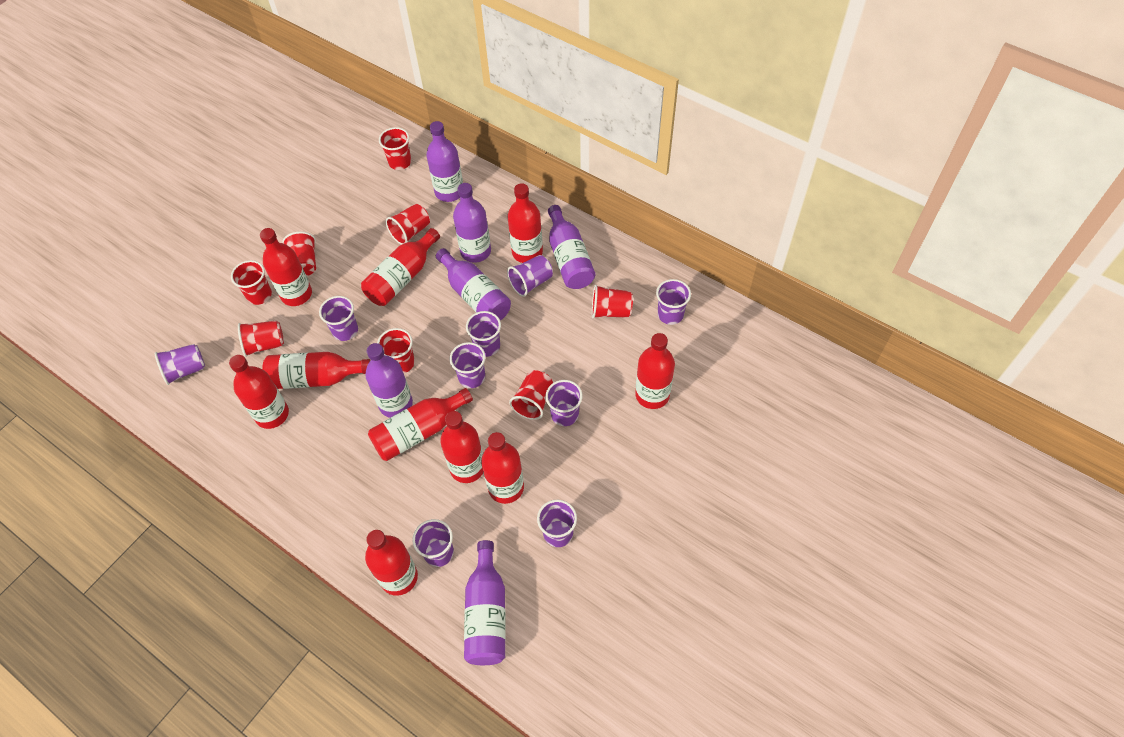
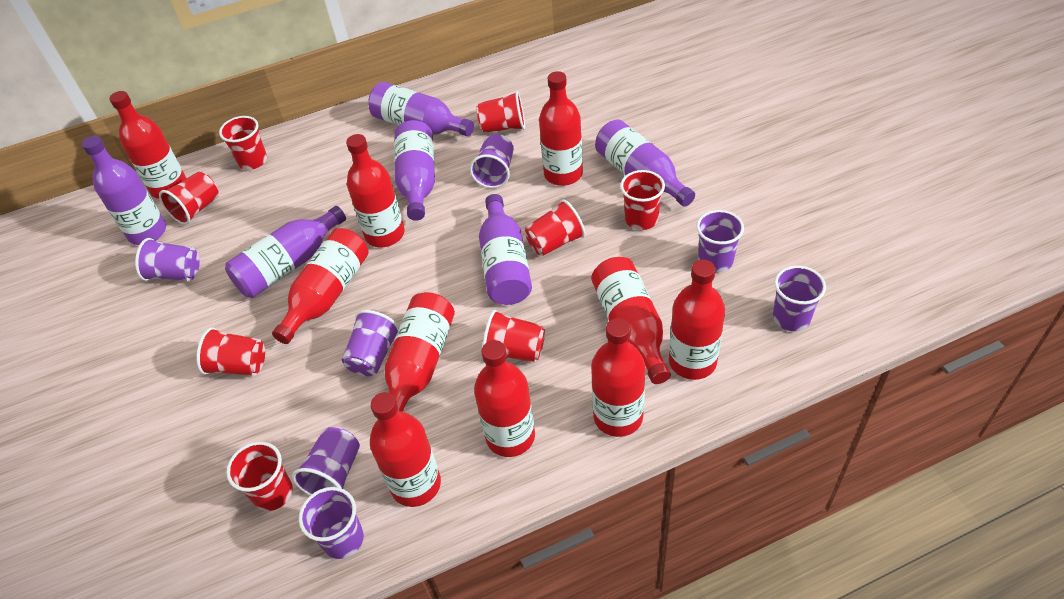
purple cup: 9 -> 7

